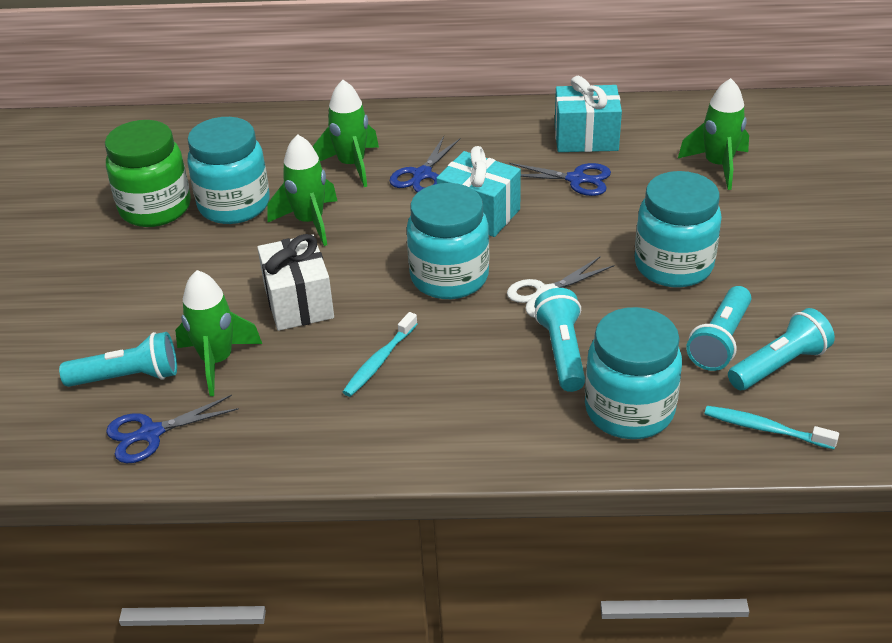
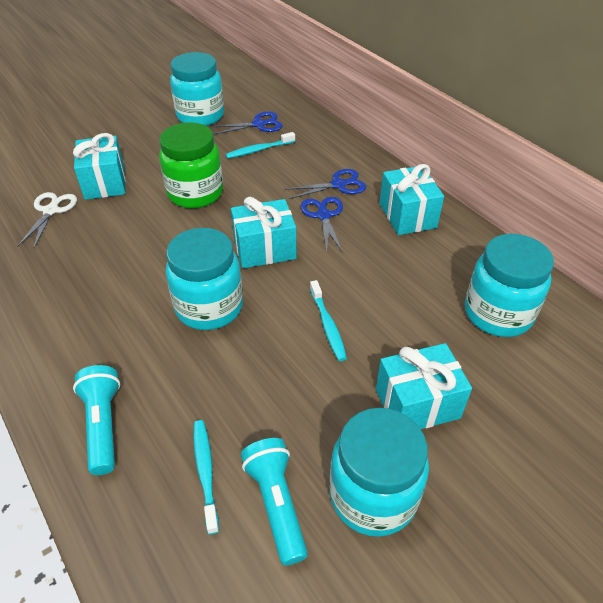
green rocket: 4 -> 0
turquoise flashlight: 4 -> 2
turquoise gift: 2 -> 4
turquoise toothbrush: 2 -> 3
white gift: 1 -> 0

